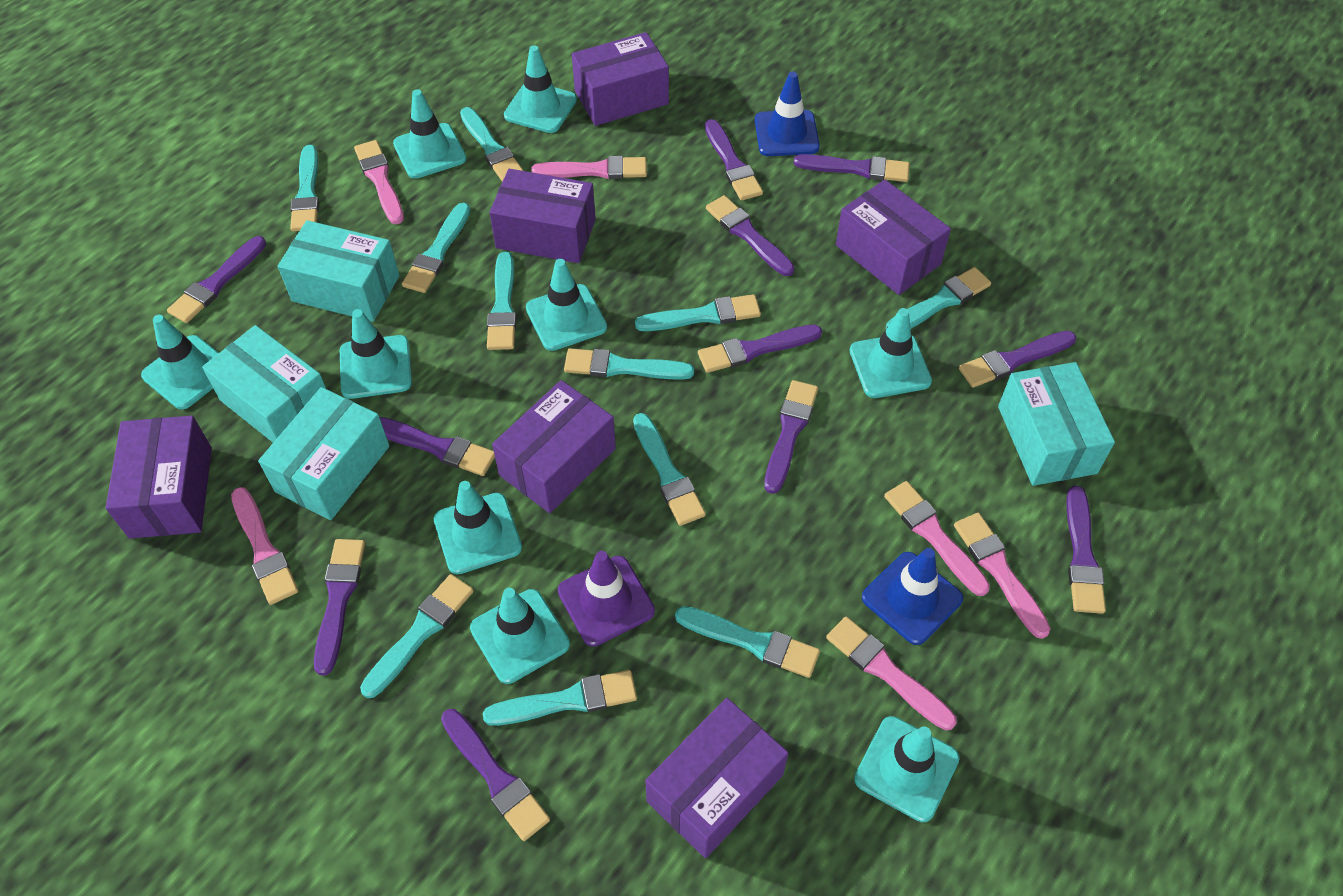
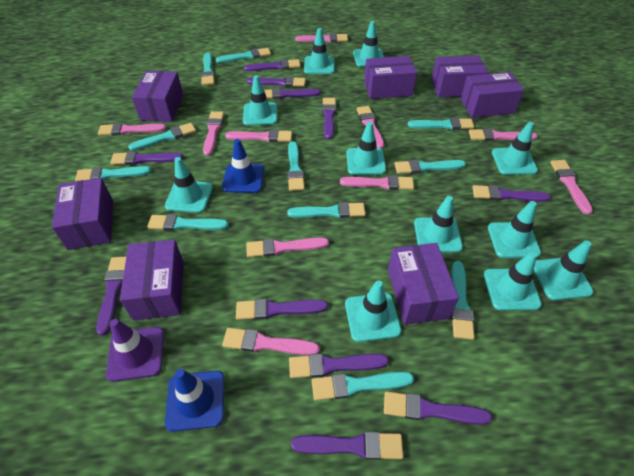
pink brush: 6 -> 10
purple box: 6 -> 7
turquoise box: 4 -> 0
turquoise traffic cone: 9 -> 11

